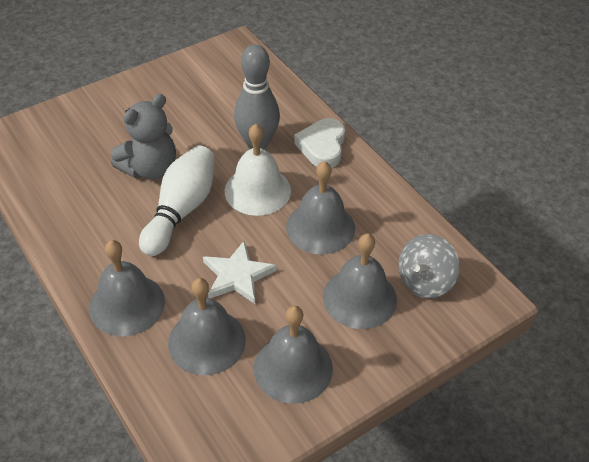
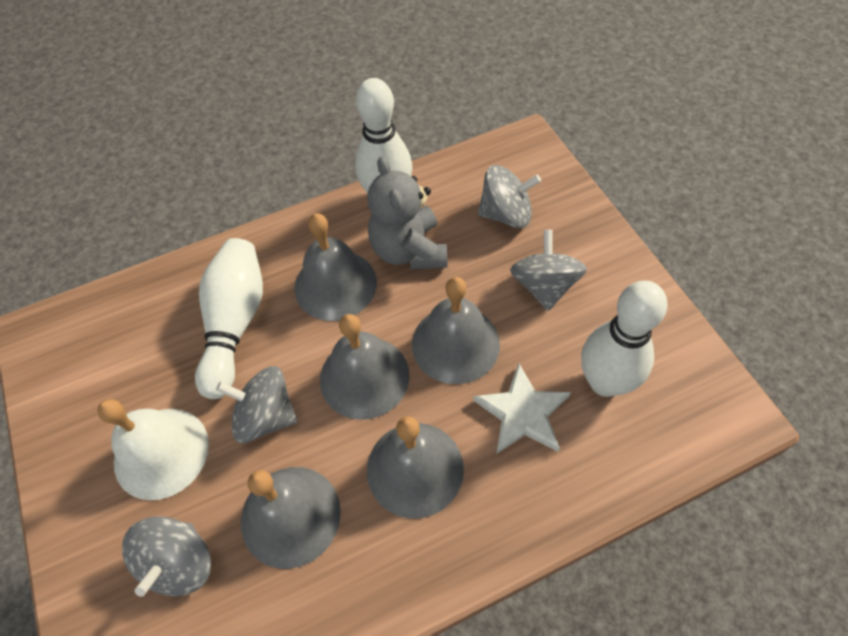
grey bowling pin: 1 -> 0
grey spinning top: 1 -> 4
white bowling pin: 1 -> 3
white heart: 1 -> 0

